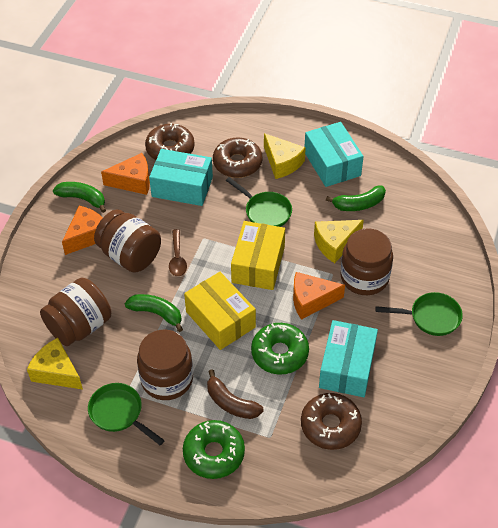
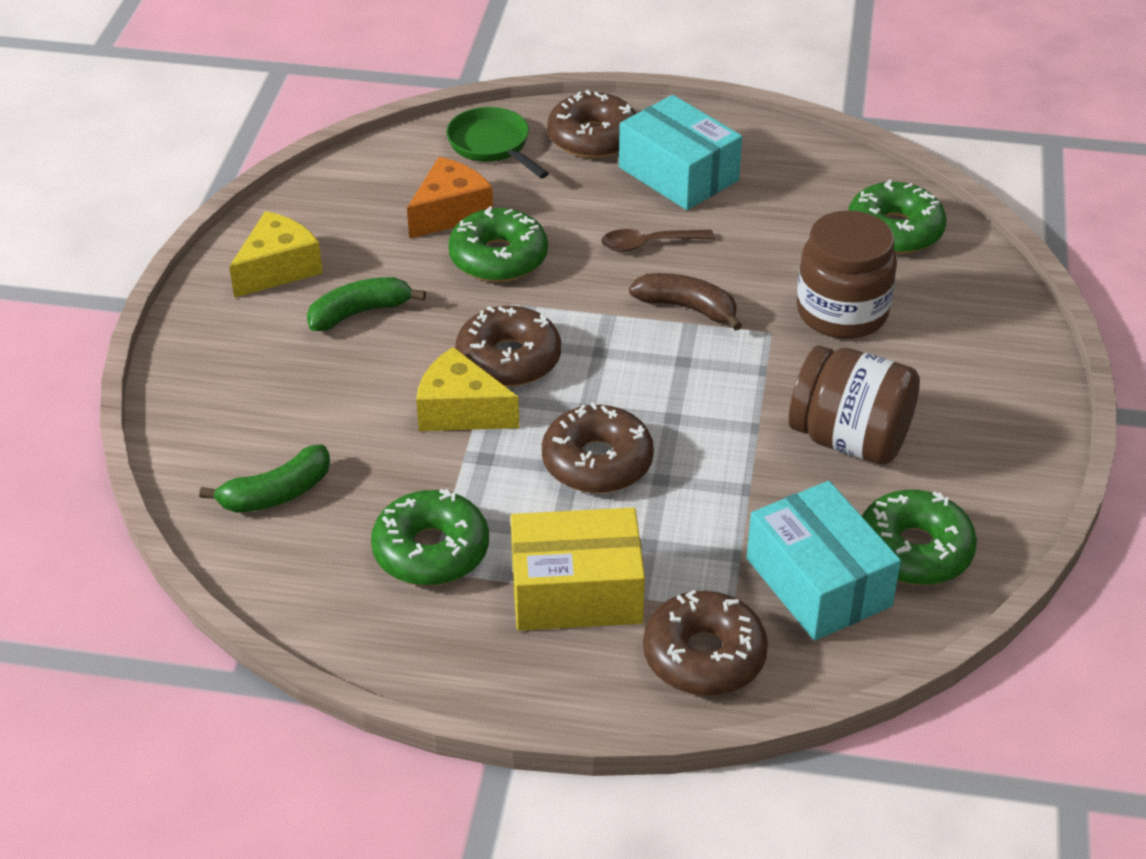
brown donut: 3 -> 4
brown jar: 4 -> 2
green banana: 3 -> 2
green donut: 2 -> 4
green pan: 3 -> 1
orange cheese: 3 -> 1
turquoise box: 3 -> 2
yellow box: 2 -> 1
yellow cheese: 3 -> 2

